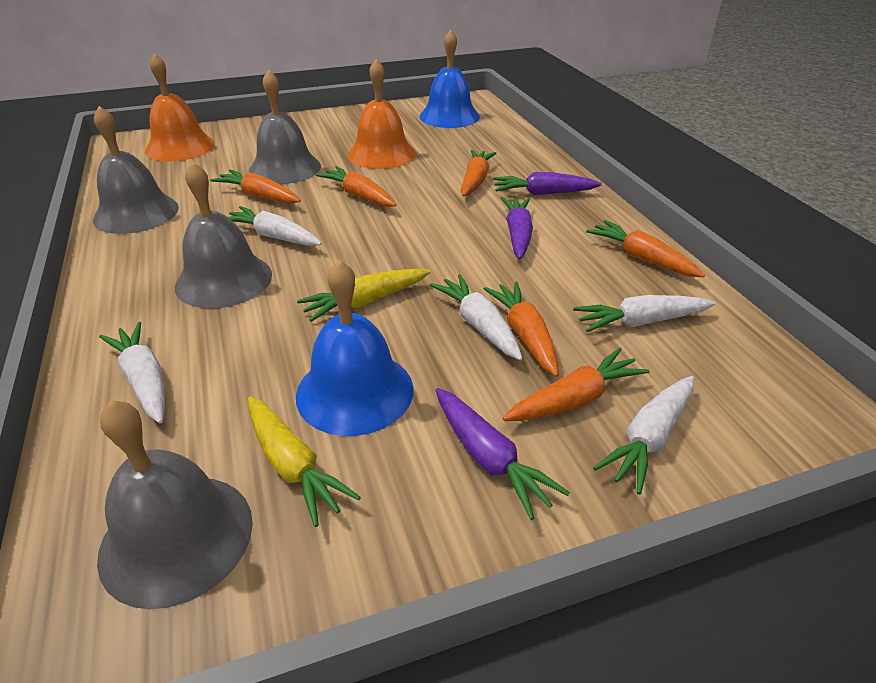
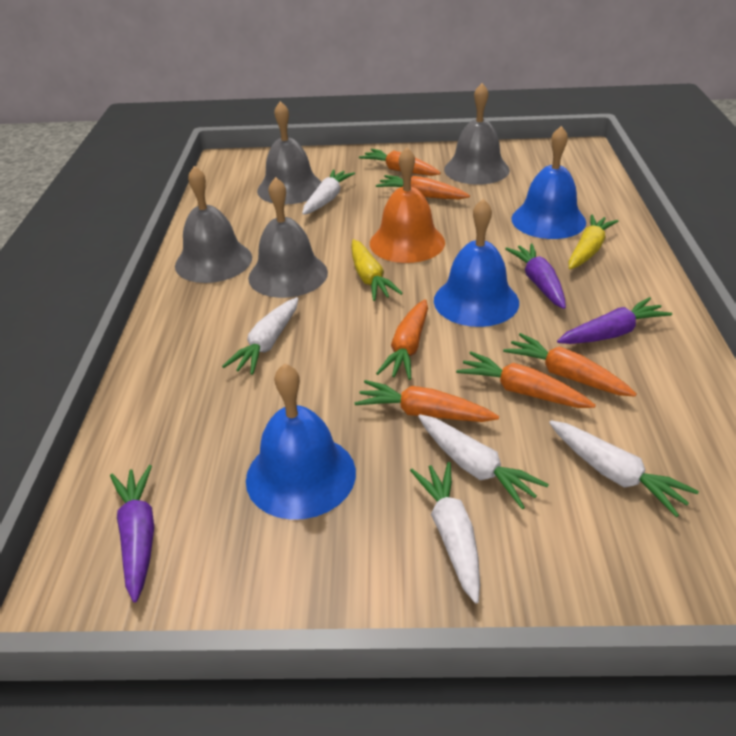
blue bell: 2 -> 3
orange bell: 2 -> 1

